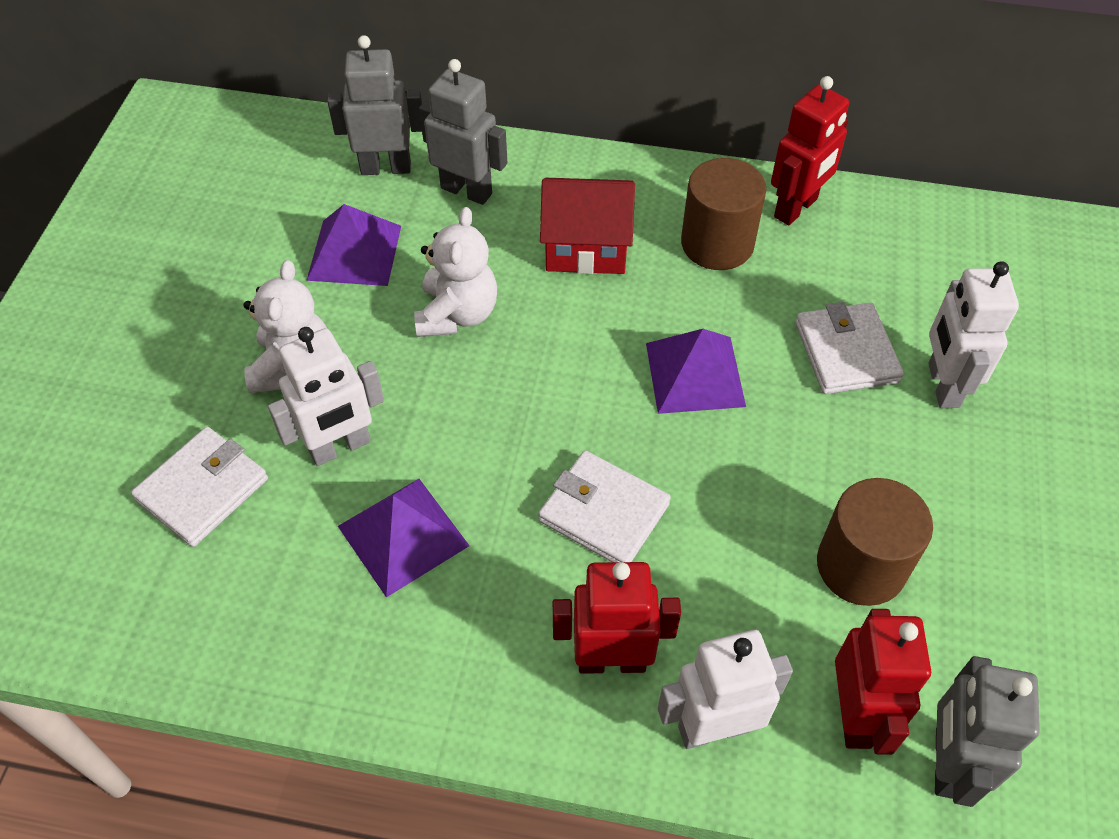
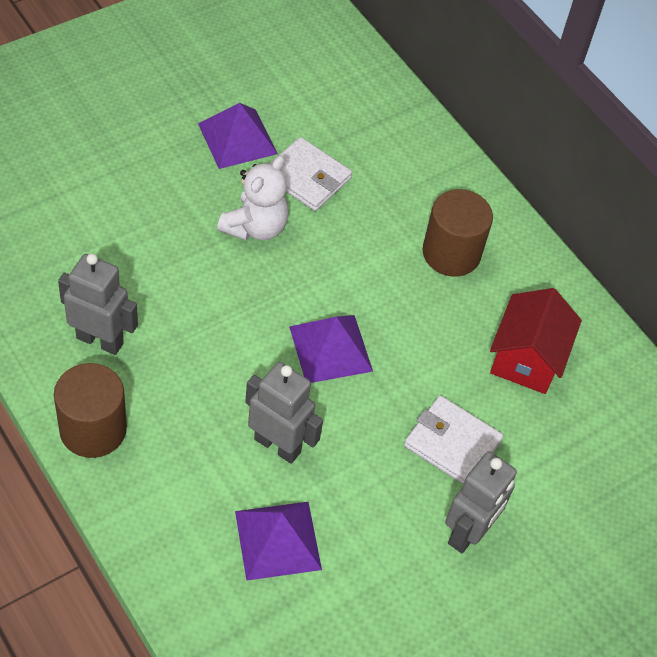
red robot: 3 -> 0
white robot: 3 -> 0
white teddy bear: 2 -> 1
white wallet: 3 -> 2

